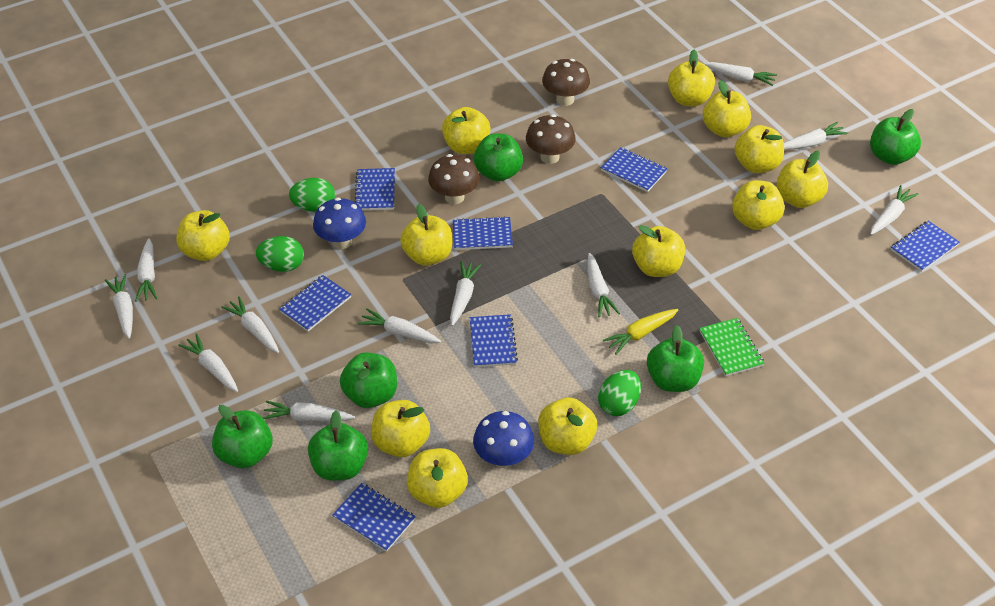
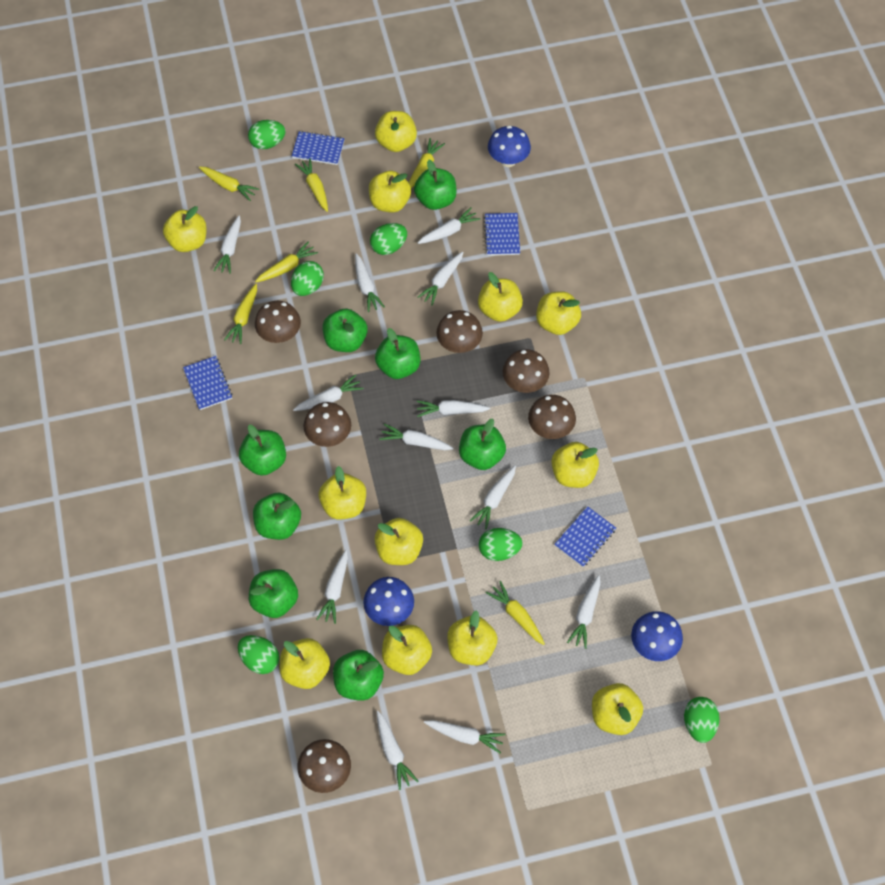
blue mushroom: 2 -> 3
blue notebook: 7 -> 4
brown mushroom: 3 -> 6
green apple: 6 -> 8
green egg: 3 -> 6
green notebook: 1 -> 0
white carrot: 11 -> 12
yellow carrot: 1 -> 6

